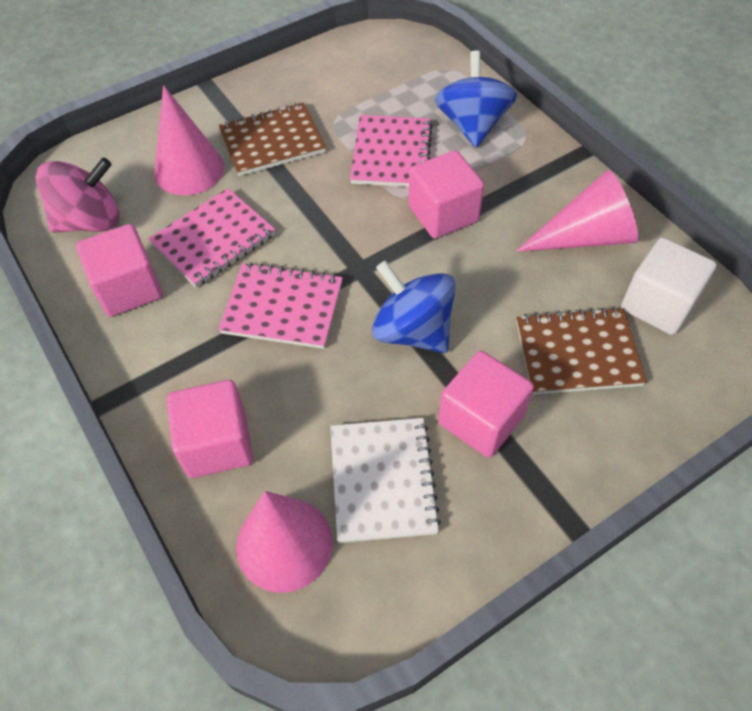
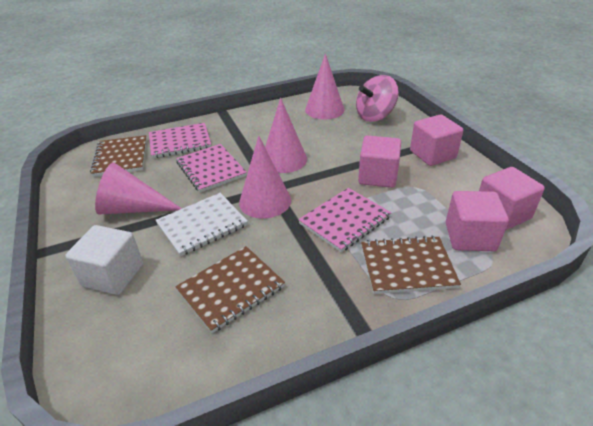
blue spinning top: 2 -> 0
brown notebook: 2 -> 3
pink cone: 3 -> 4

